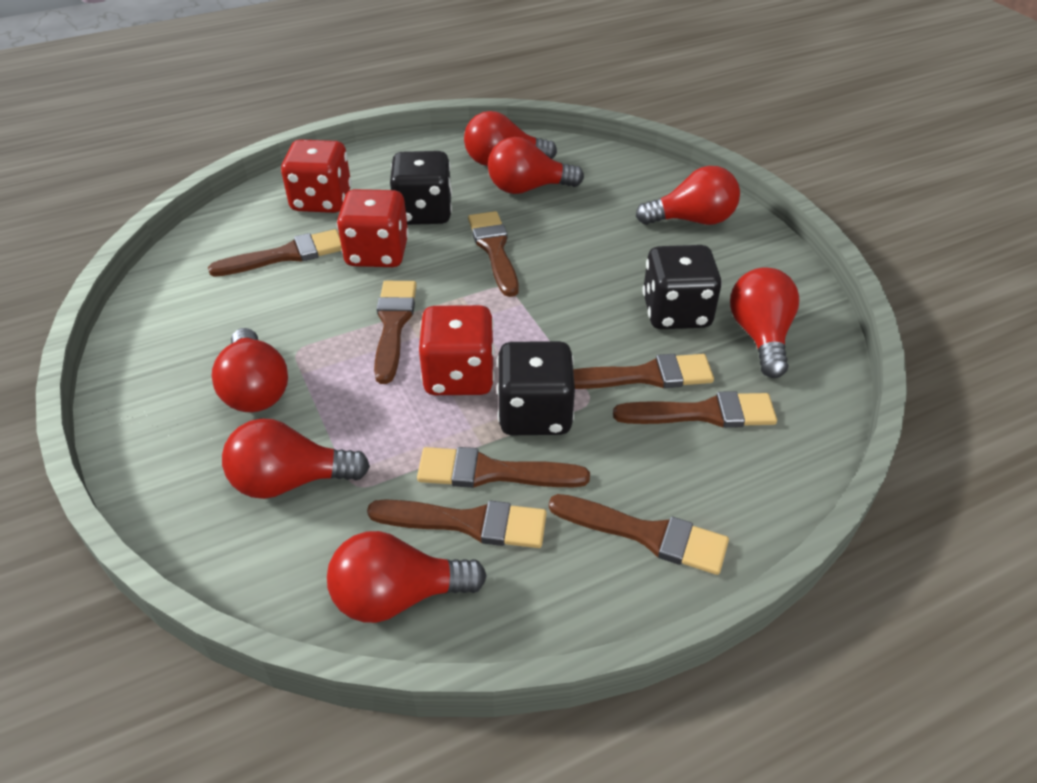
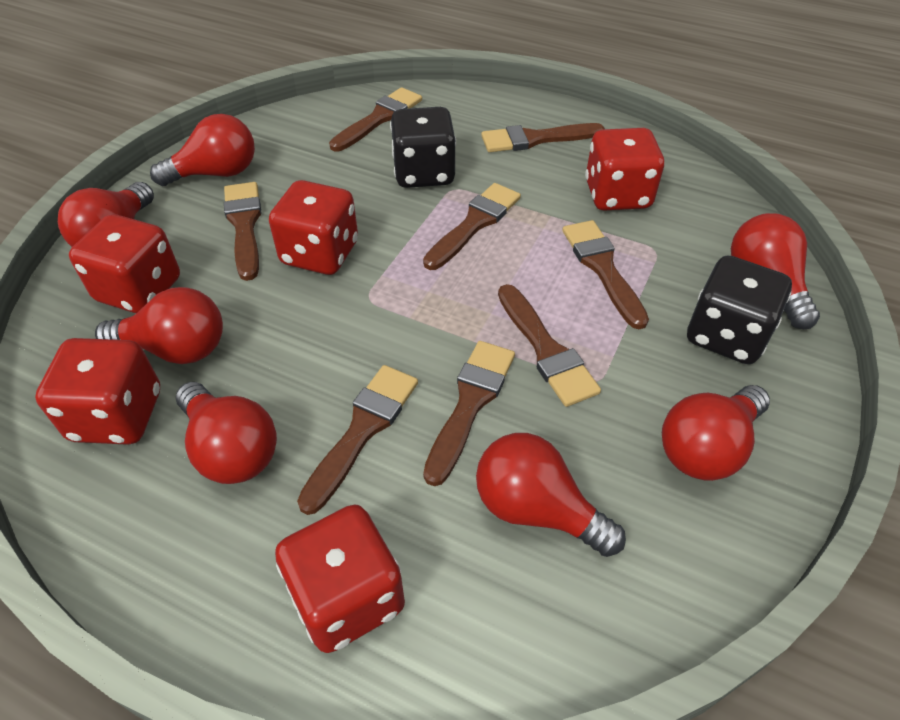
black dice: 3 -> 2
red dice: 3 -> 5

